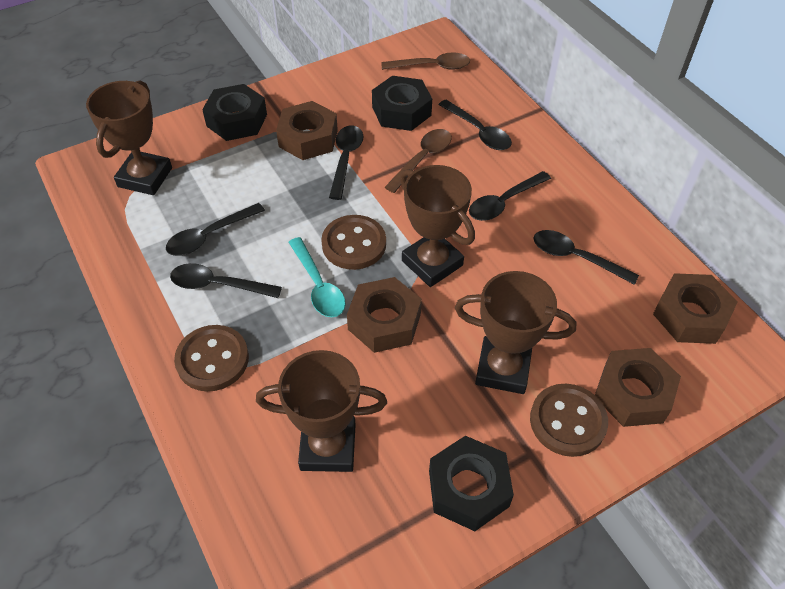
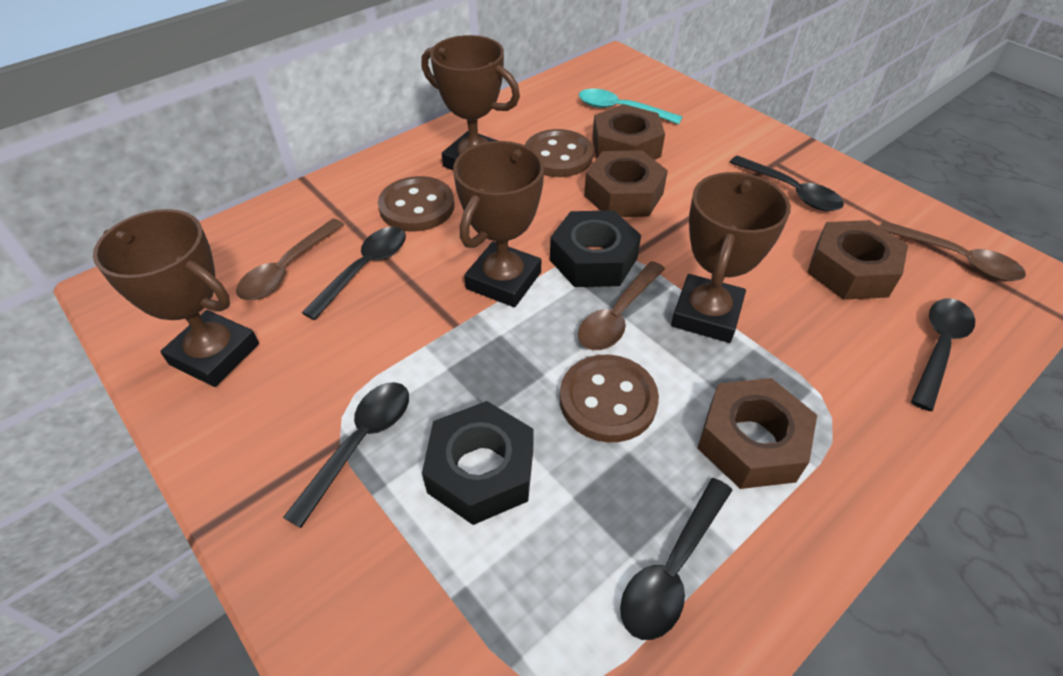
black nut: 3 -> 2
black spoon: 6 -> 5
brown spoon: 2 -> 3

